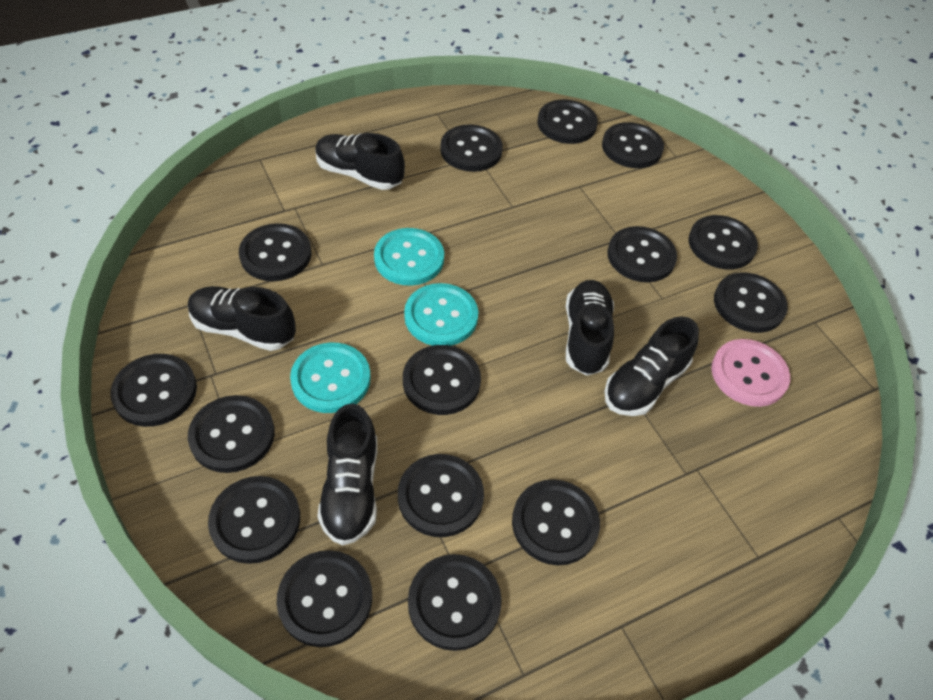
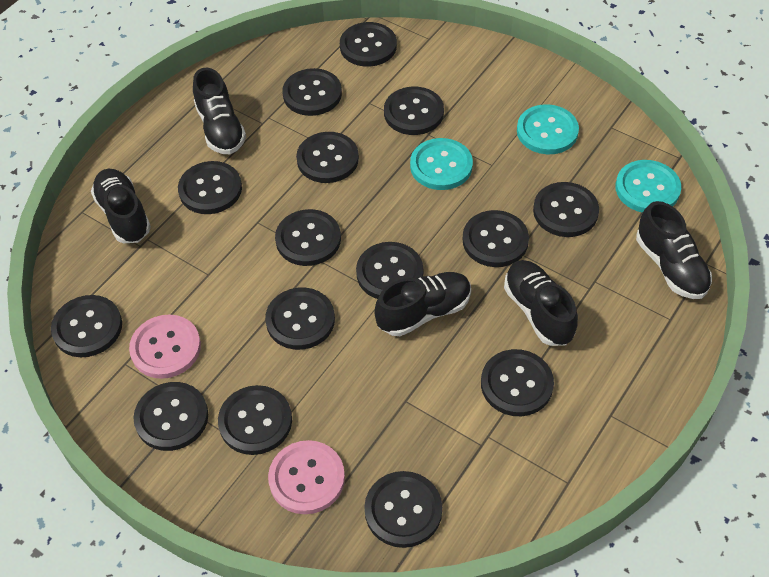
pink button: 1 -> 2

